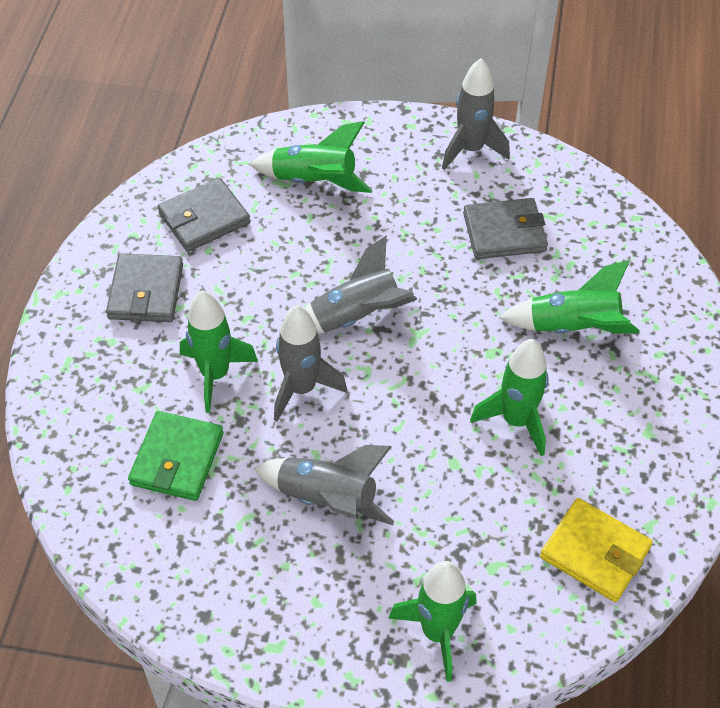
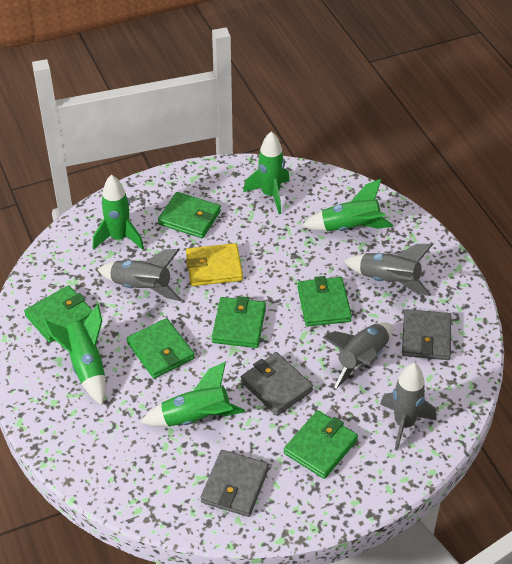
green wallet: 1 -> 6

